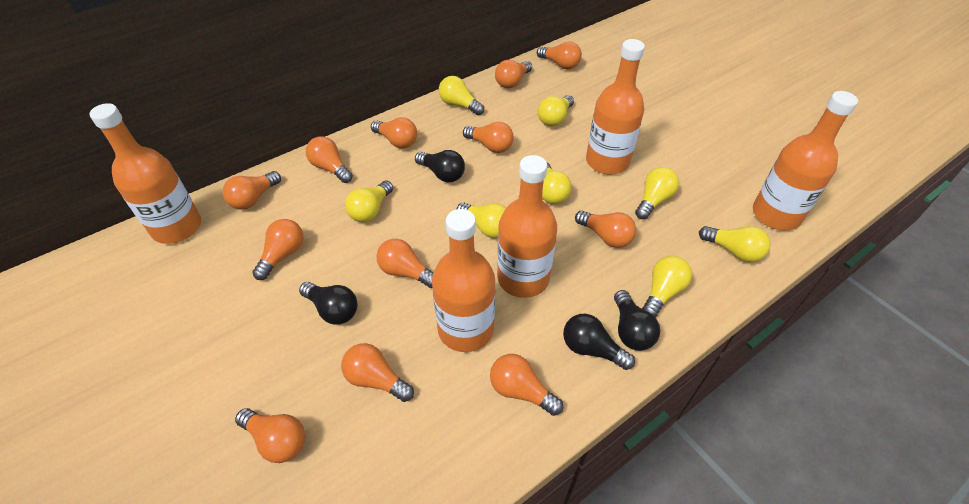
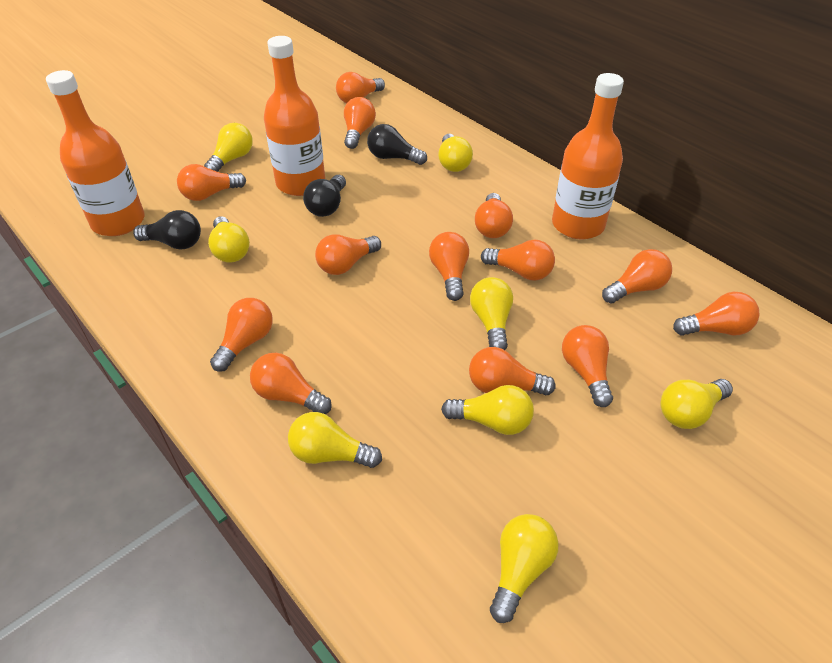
black light bulb: 4 -> 3
orange bottle: 5 -> 3
orange light bulb: 12 -> 13

